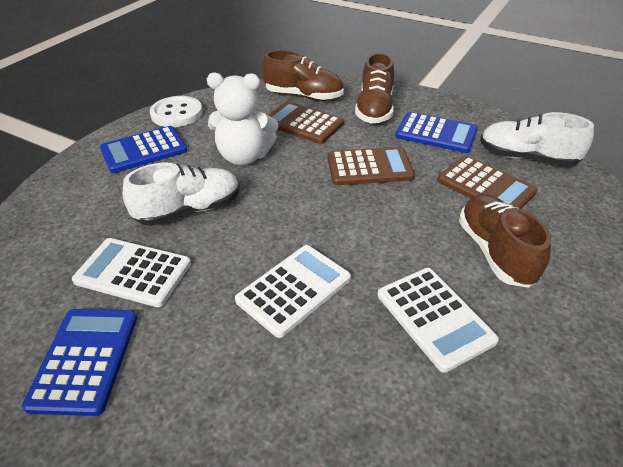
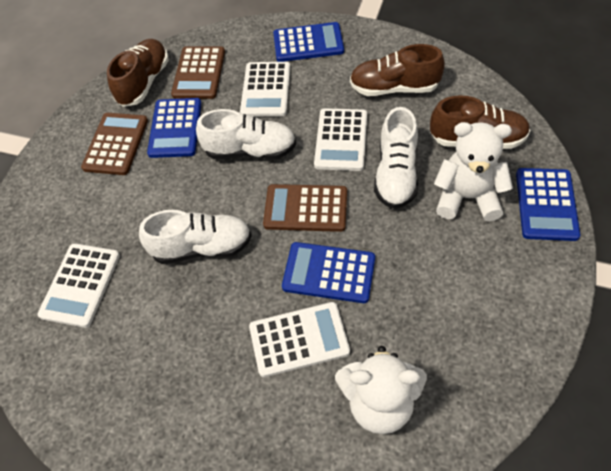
blue calculator: 3 -> 4
white button: 1 -> 0
white calculator: 3 -> 4
white shoe: 2 -> 3
white teddy bear: 1 -> 2

